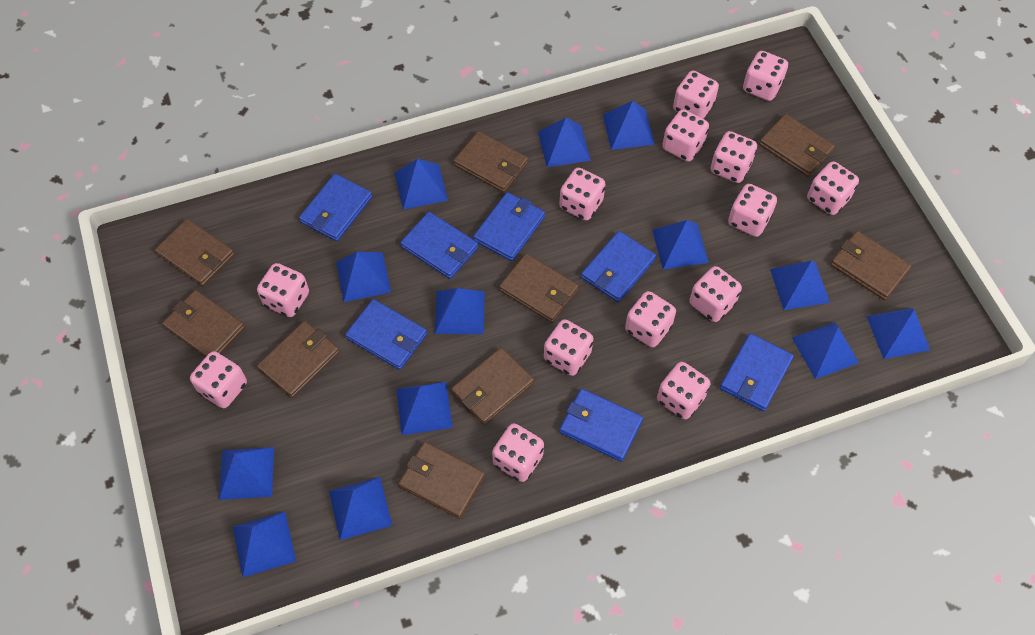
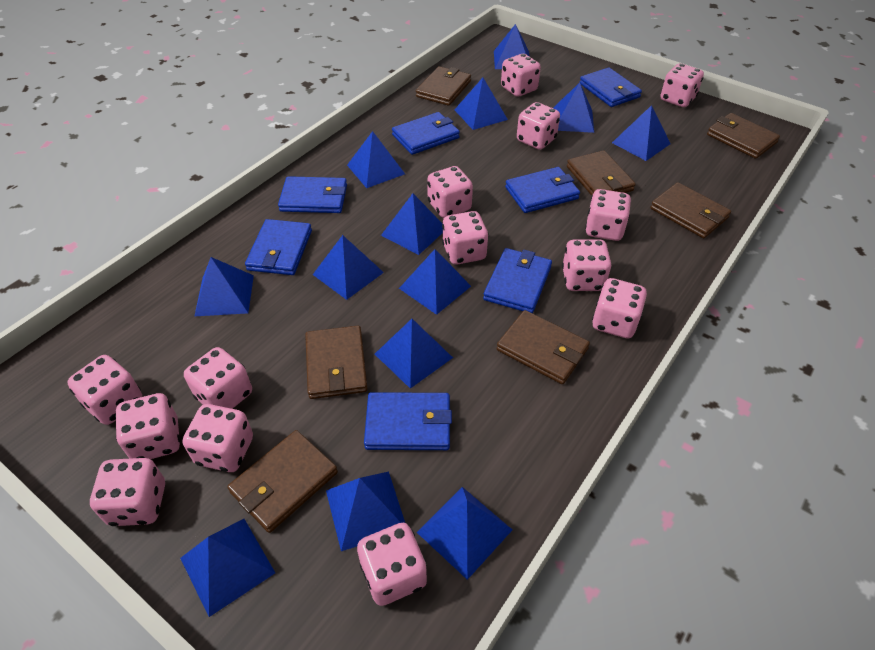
brown wallet: 9 -> 7

